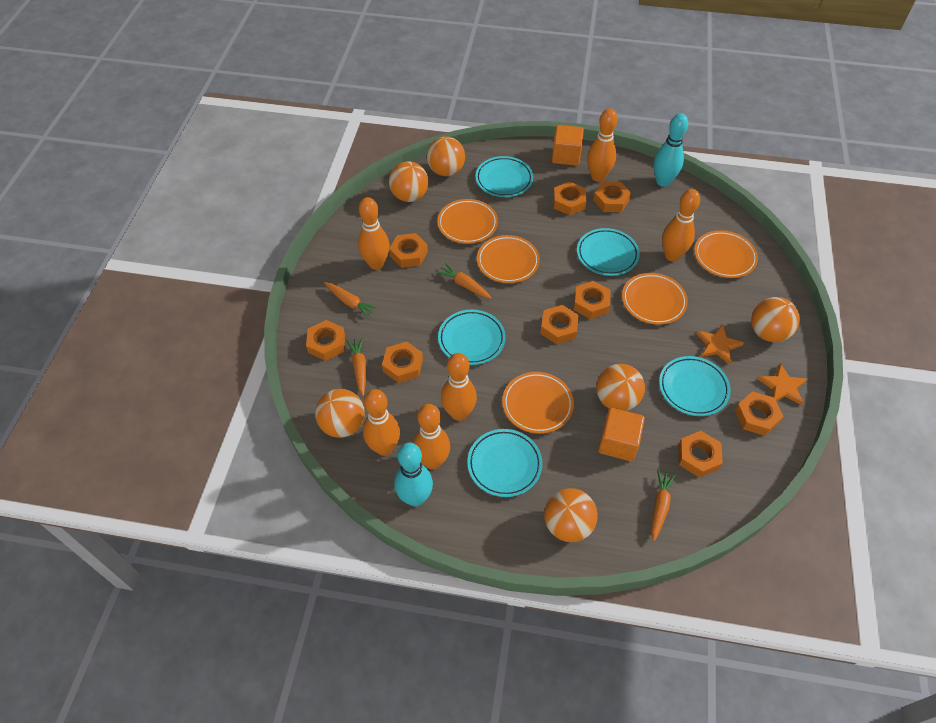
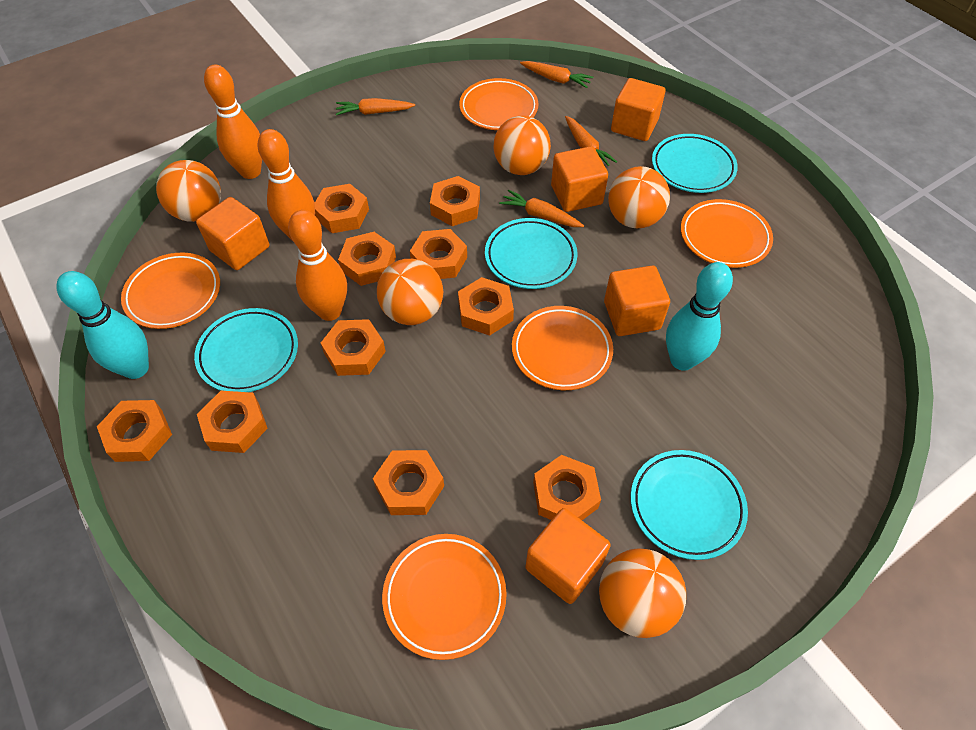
orange ball: 6 -> 5
orange bowling pin: 6 -> 3
orange cube: 2 -> 5
orange nut: 9 -> 10
orange star: 2 -> 0
turquoise plate: 5 -> 4

